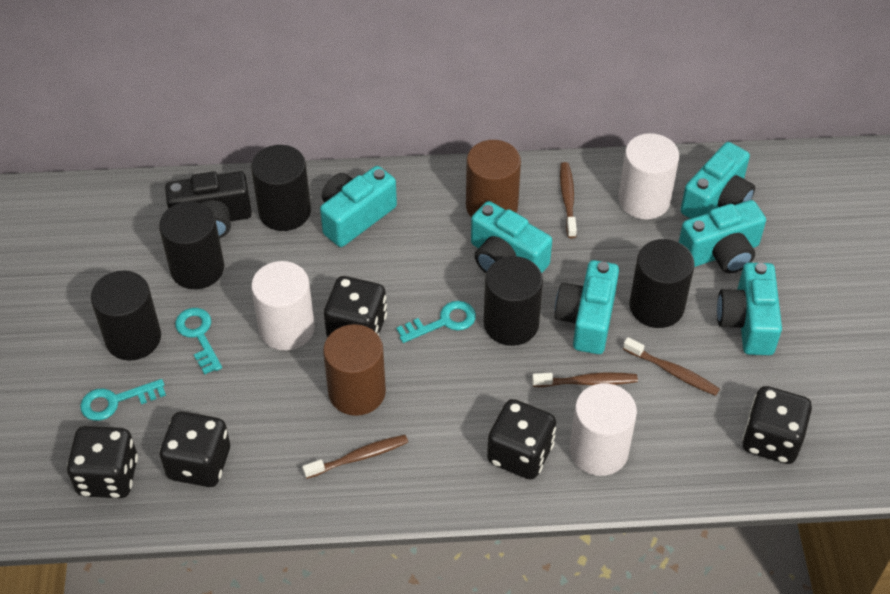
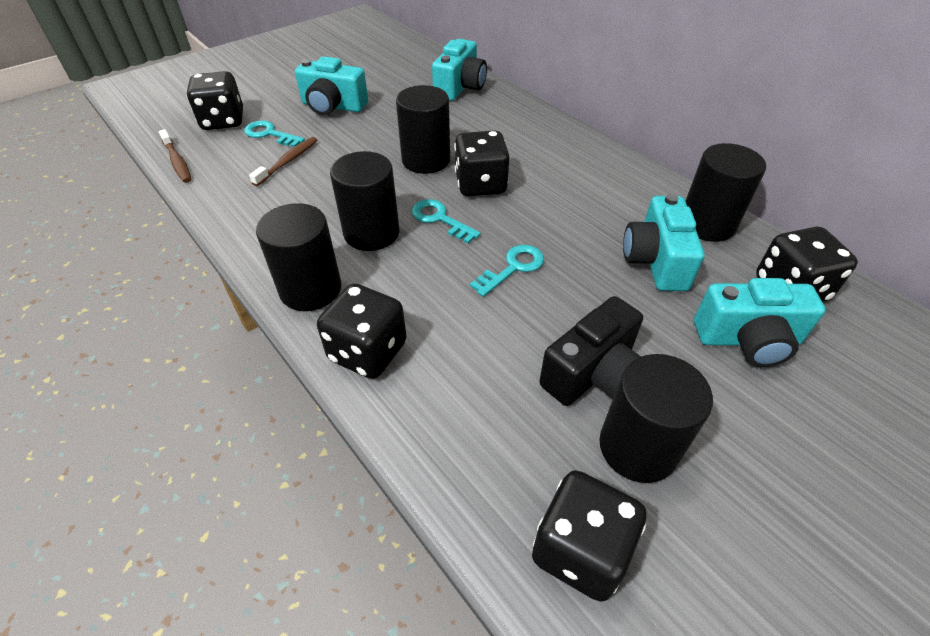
brown cylinder: 2 -> 0
brown toothbrush: 4 -> 2
turquoise camera: 6 -> 4
white cylinder: 3 -> 0

